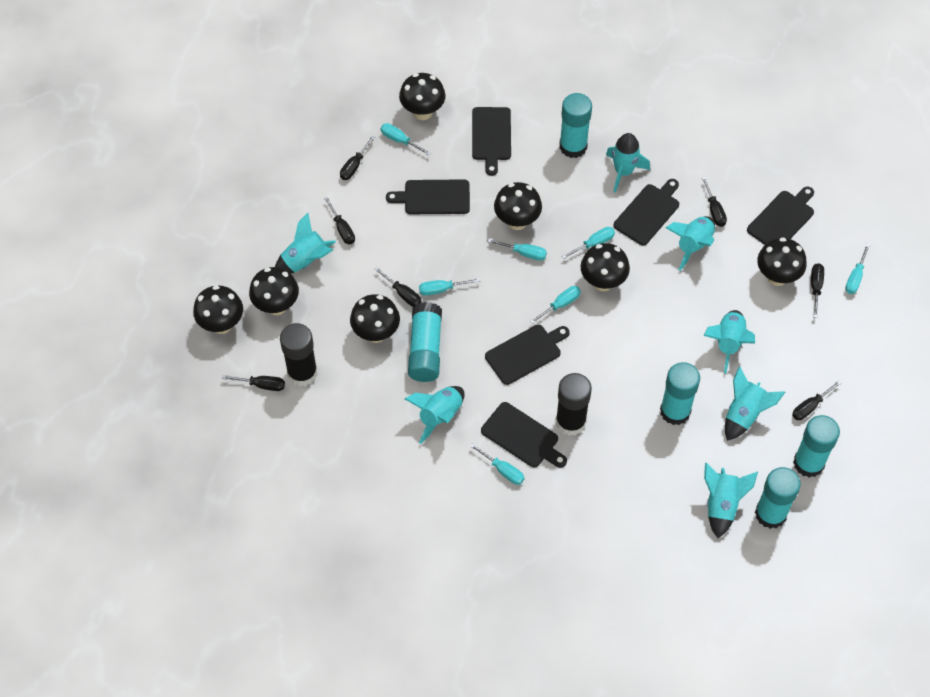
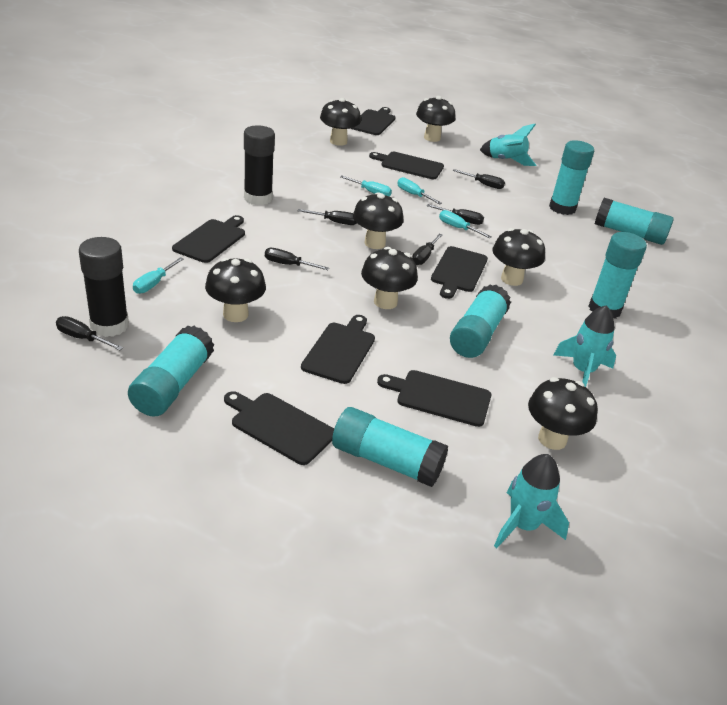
black cutting board: 6 -> 7
black screwdriver: 7 -> 6
turquoise glue stick: 5 -> 6
turquoise rocket: 7 -> 3
turquoise screwdriver: 7 -> 4

